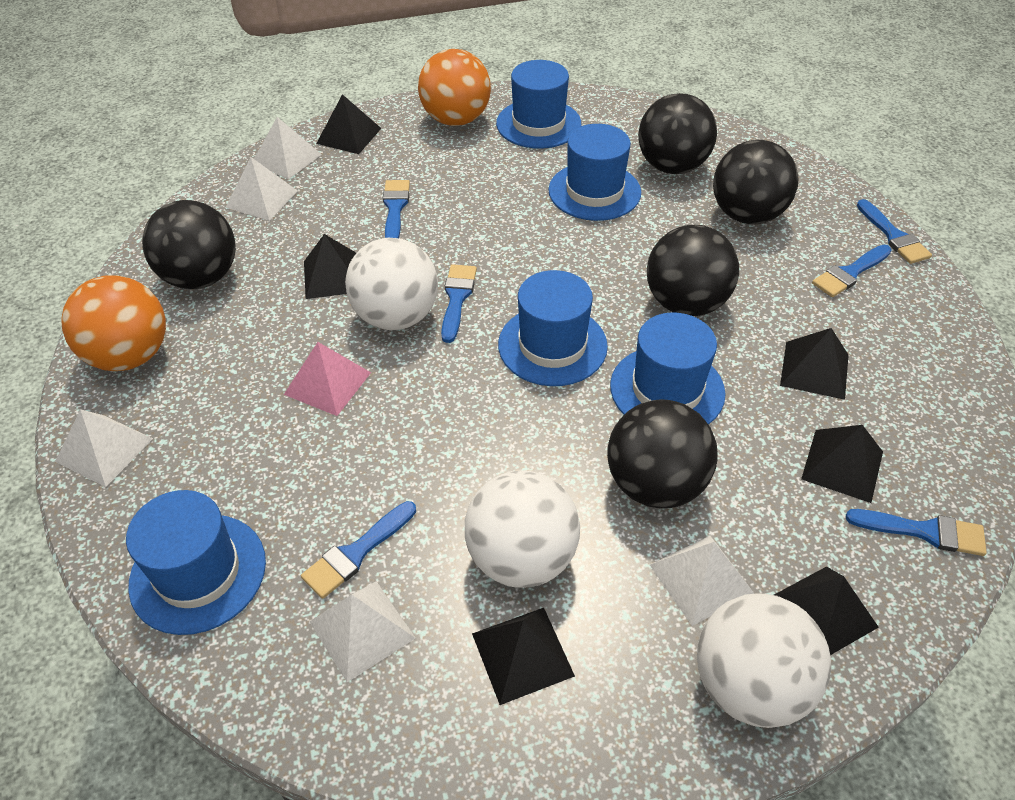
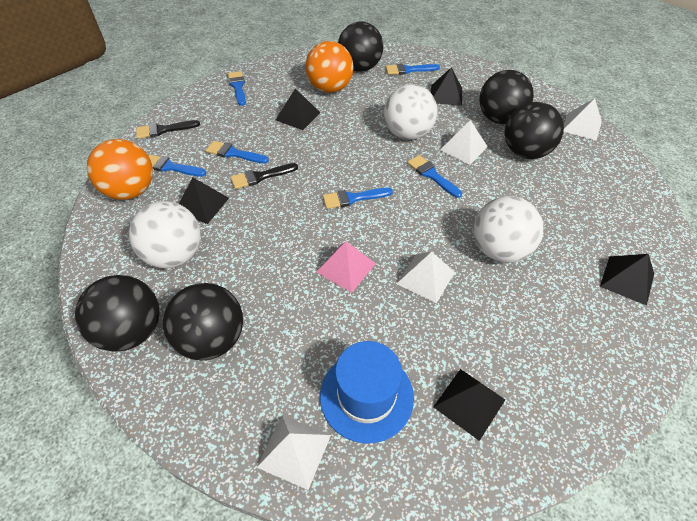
black brush: 0 -> 2
black pyramid: 6 -> 5
blue hat: 5 -> 1
white pyramid: 5 -> 4

